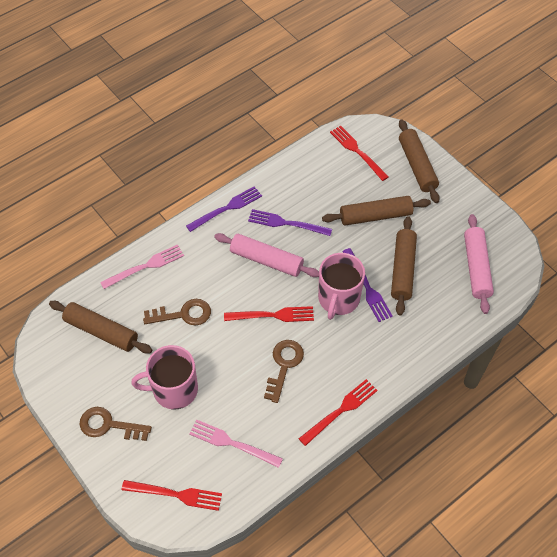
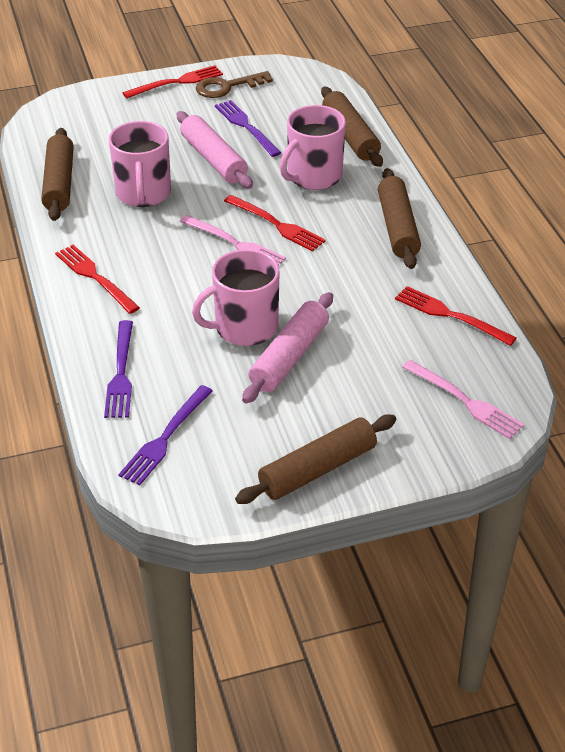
brown key: 3 -> 1
pink mug: 2 -> 3

